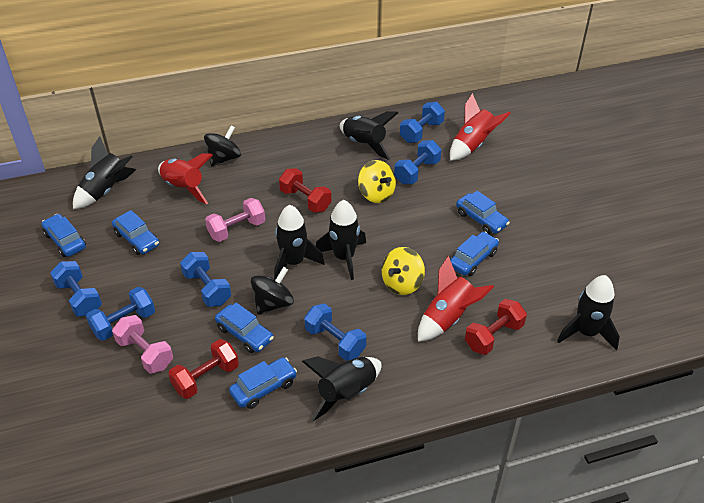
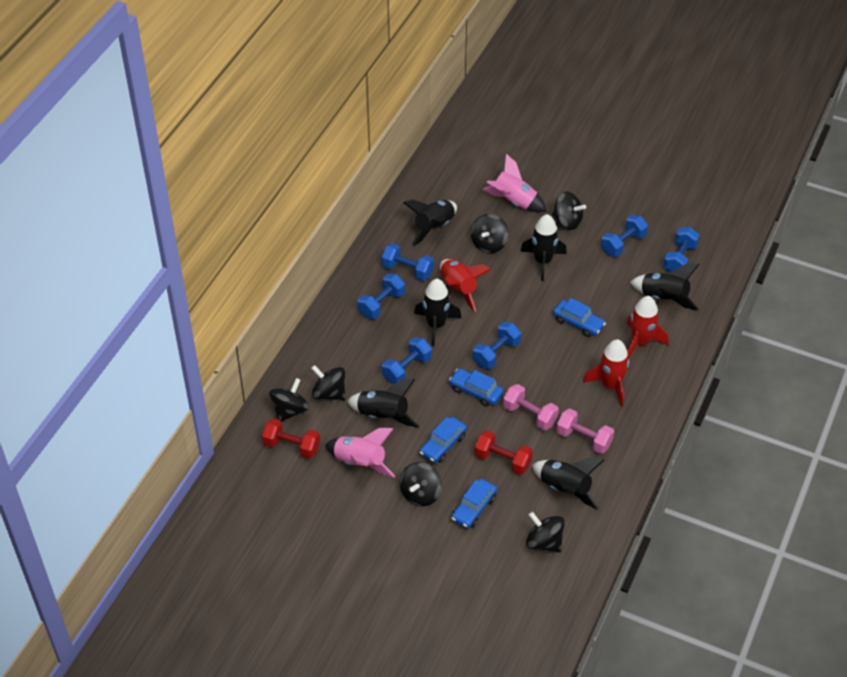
black spinning top: 2 -> 6
blue car: 6 -> 4
pink rocket: 0 -> 2
red dumbbell: 3 -> 2
yellow spinning top: 2 -> 0

